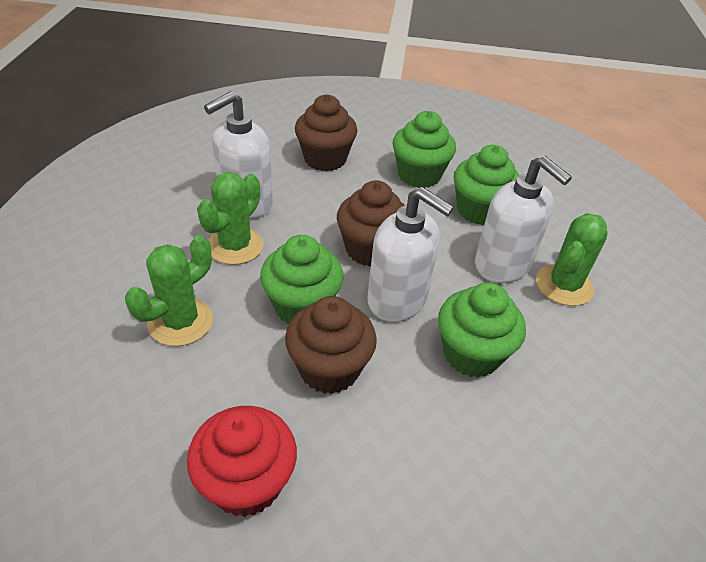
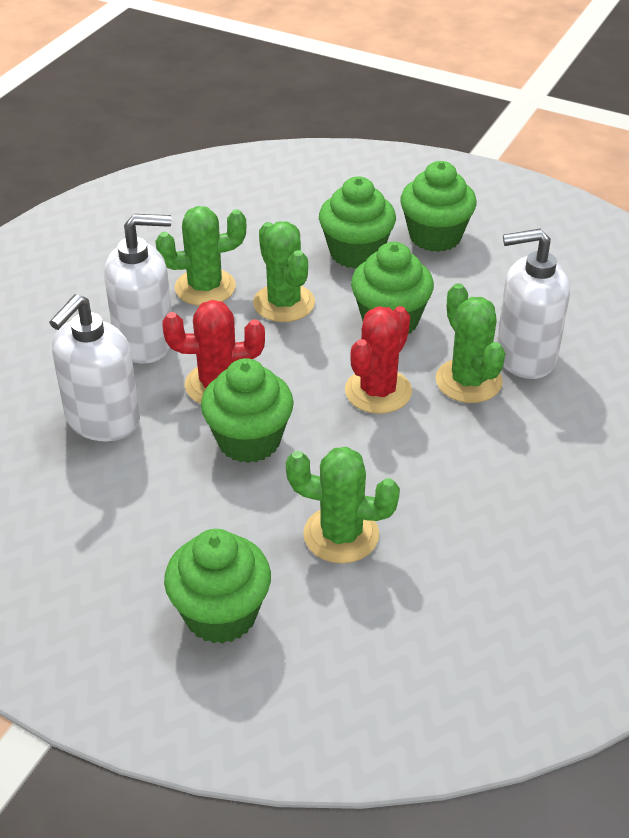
brown cupcake: 3 -> 0
green cactus: 3 -> 4
green cupcake: 4 -> 5
red cactus: 0 -> 2
red cupcake: 1 -> 0

